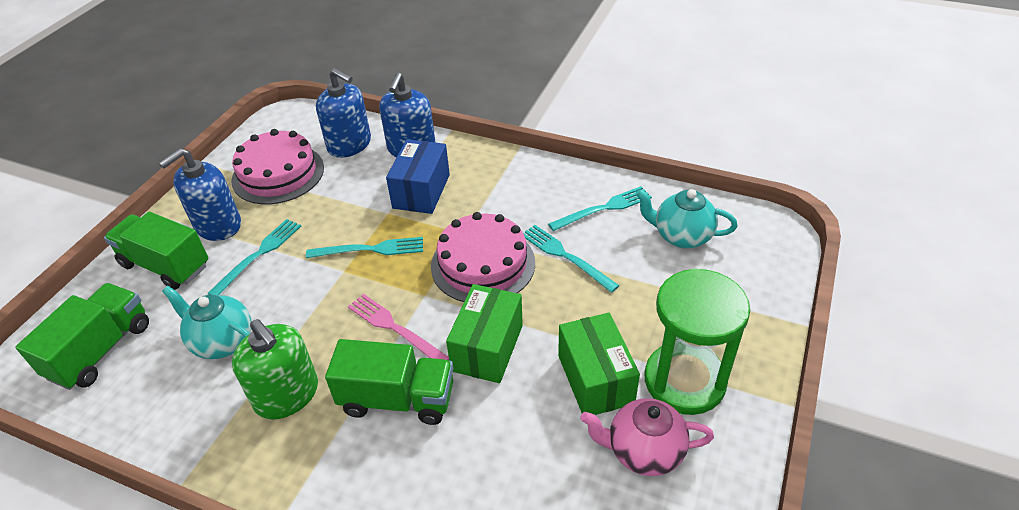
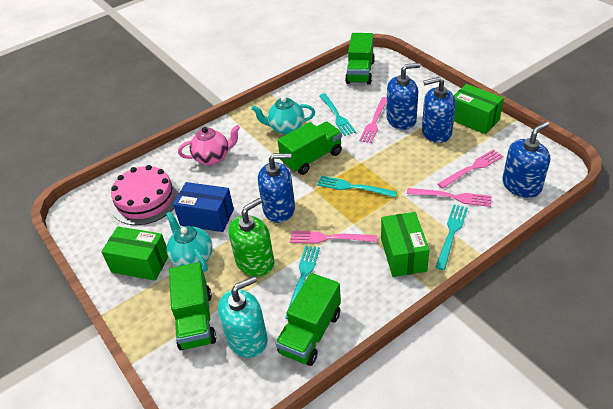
blue soap dispenser: 3 -> 4
green box: 2 -> 3
green hourglass: 1 -> 0
green truck: 3 -> 4
pink cake: 2 -> 1
pink fork: 1 -> 4
turquoise soap dispenser: 0 -> 1

